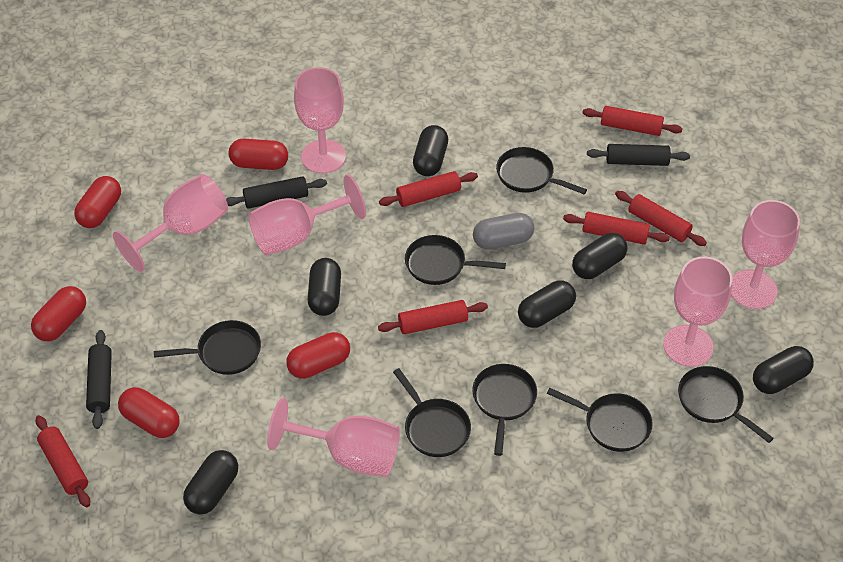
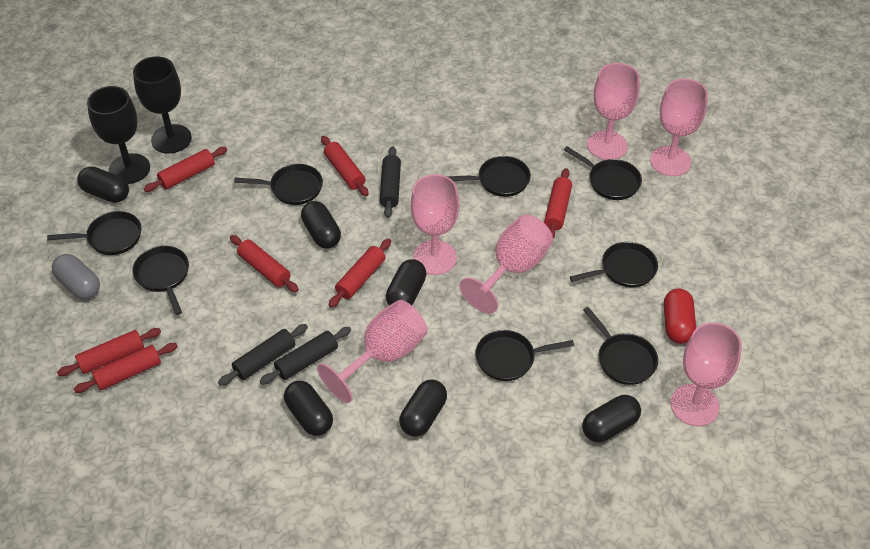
black goblet: 0 -> 2
black pan: 7 -> 8
red capsule: 5 -> 1
red rolling pin: 6 -> 7

